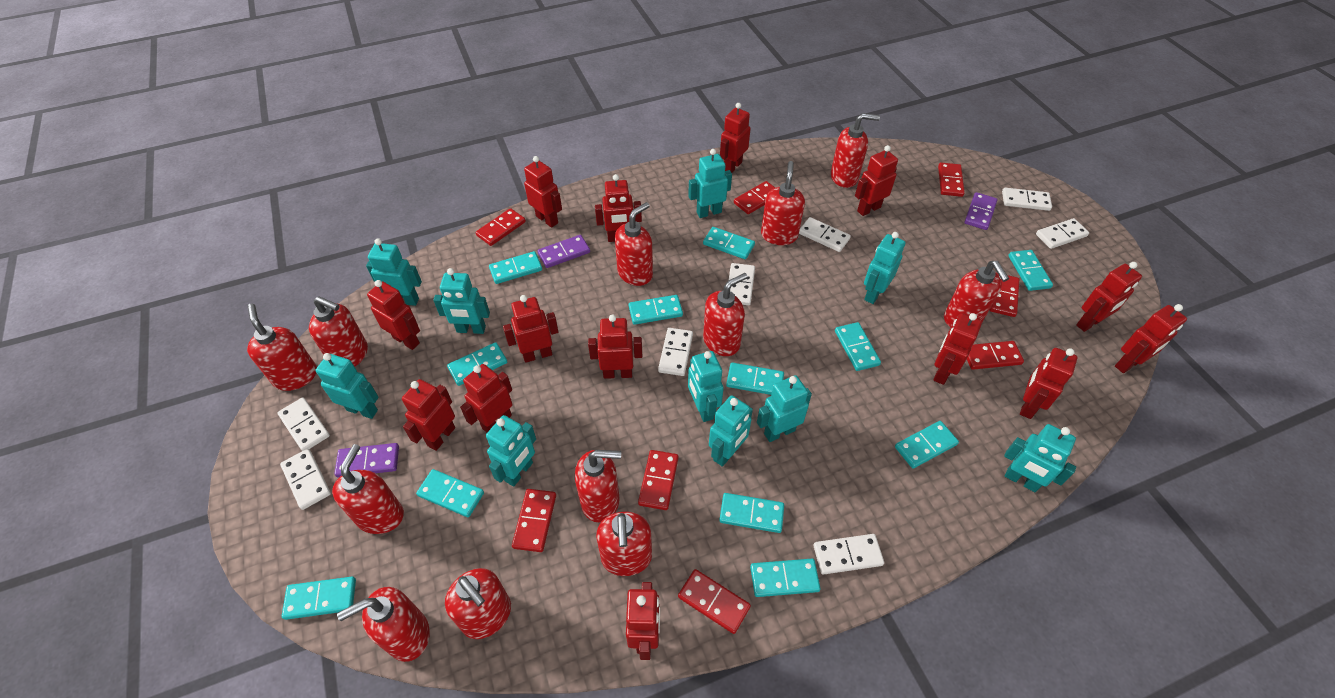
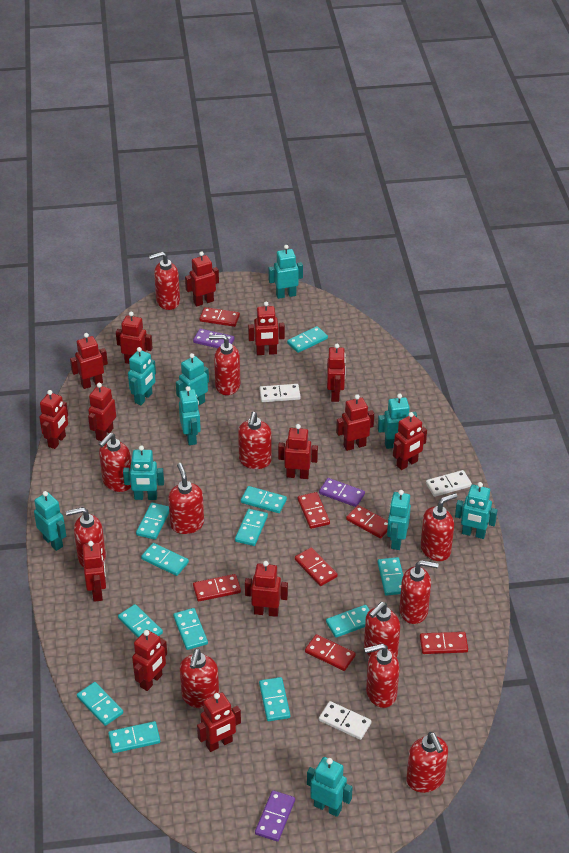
red domino: 8 -> 7
white domino: 8 -> 3

